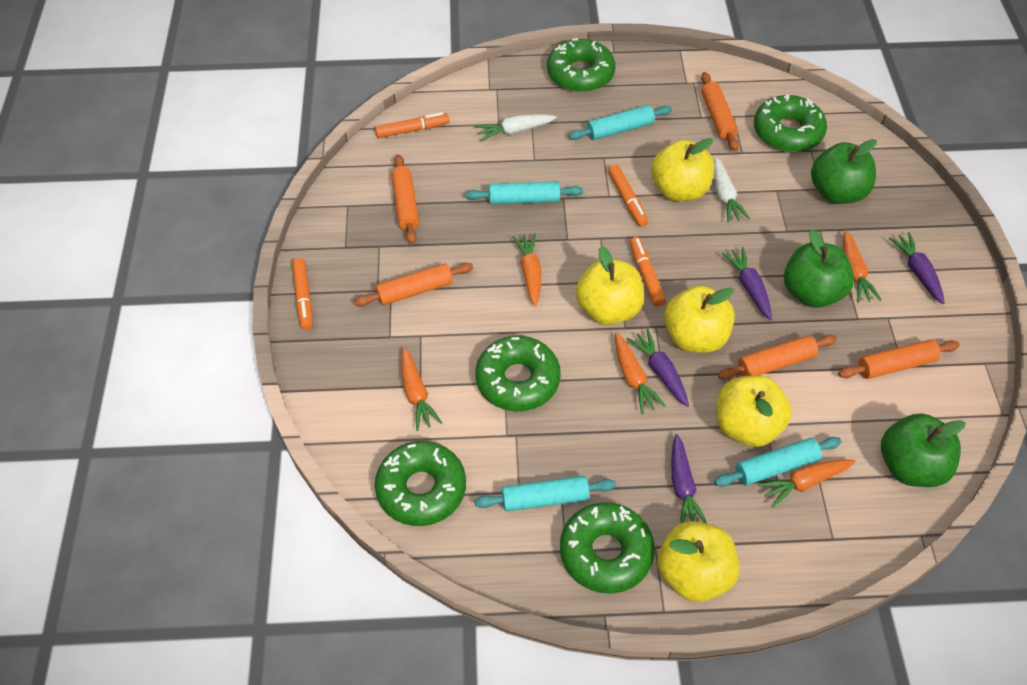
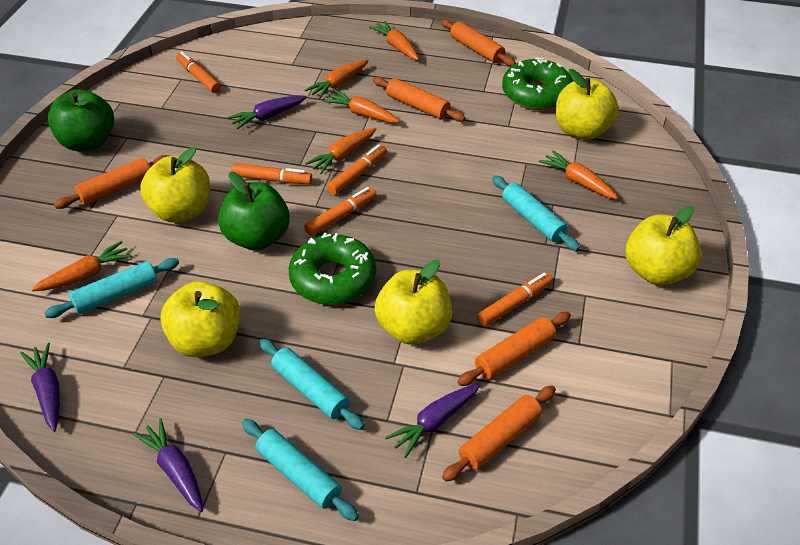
green apple: 3 -> 2
green donut: 5 -> 2
orange carrot: 5 -> 6
orange marker: 4 -> 5
white carrot: 2 -> 0

